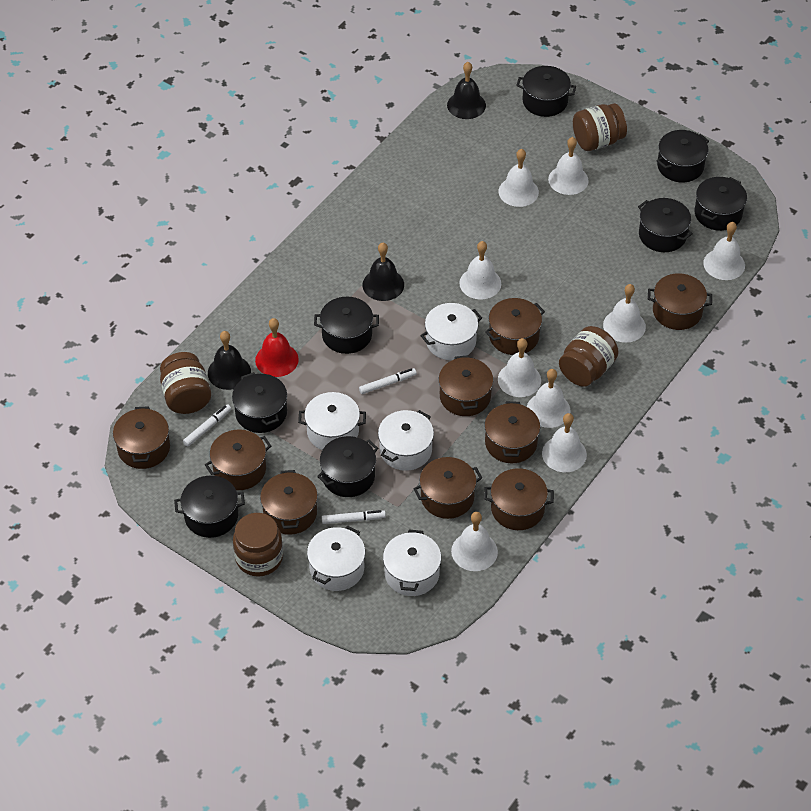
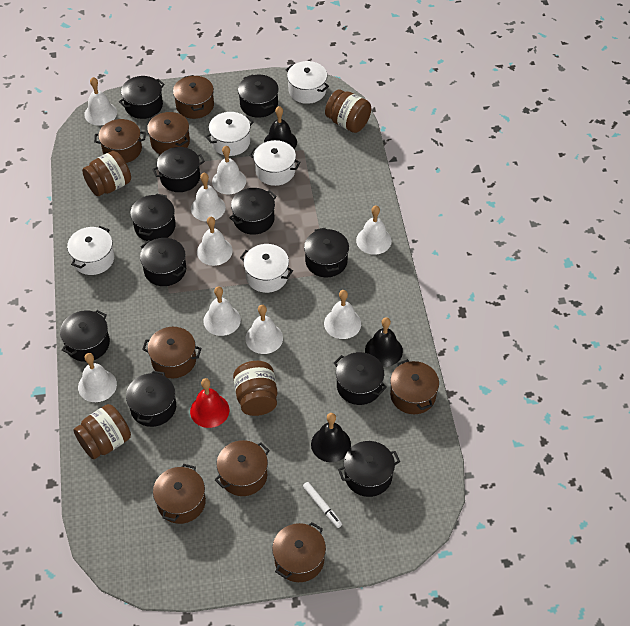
black pot: 8 -> 11
brown pot: 9 -> 8
white marker: 3 -> 1

